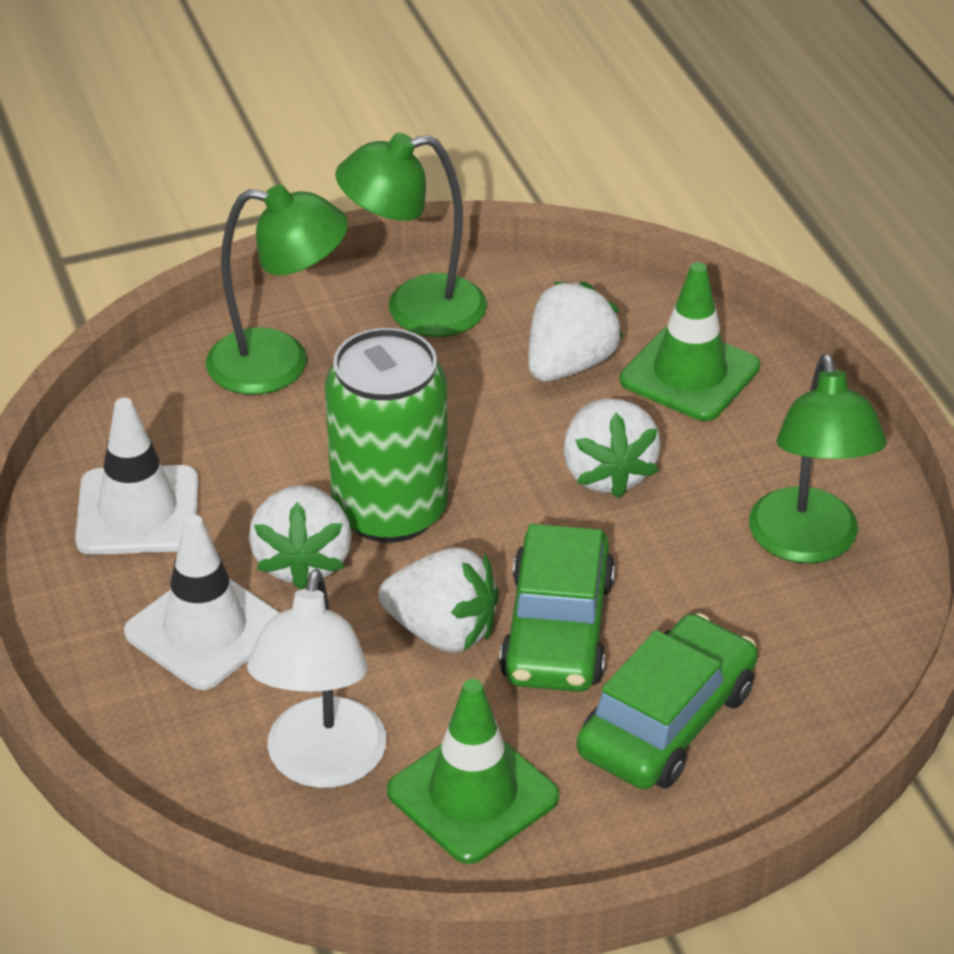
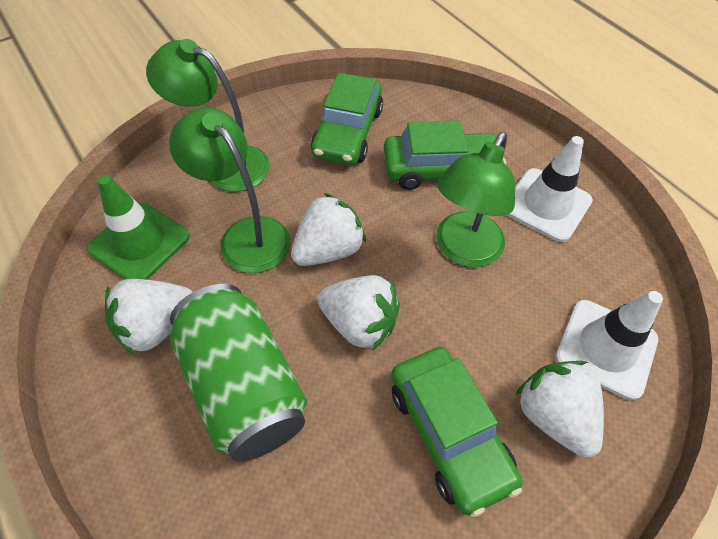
green car: 2 -> 3
green traffic cone: 2 -> 1
white lamp: 1 -> 0

